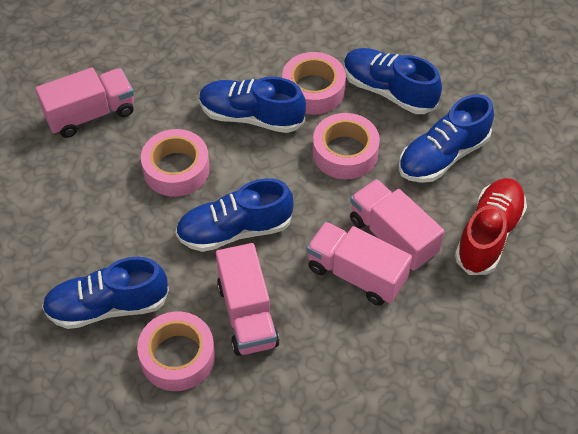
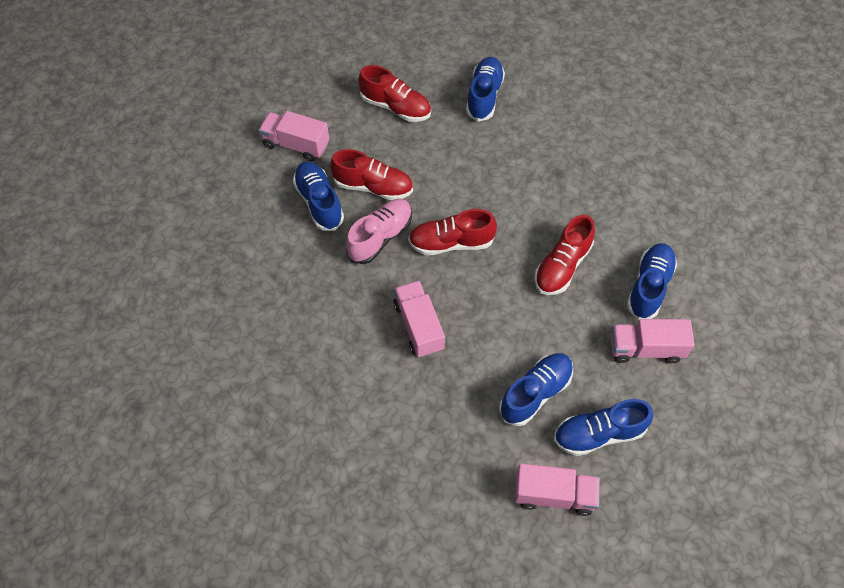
pink shoe: 0 -> 1
pink tape: 4 -> 0
red shoe: 1 -> 4

